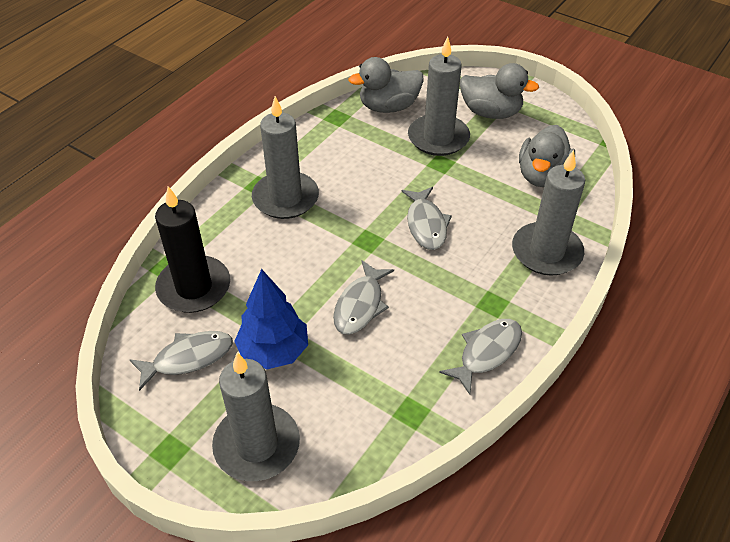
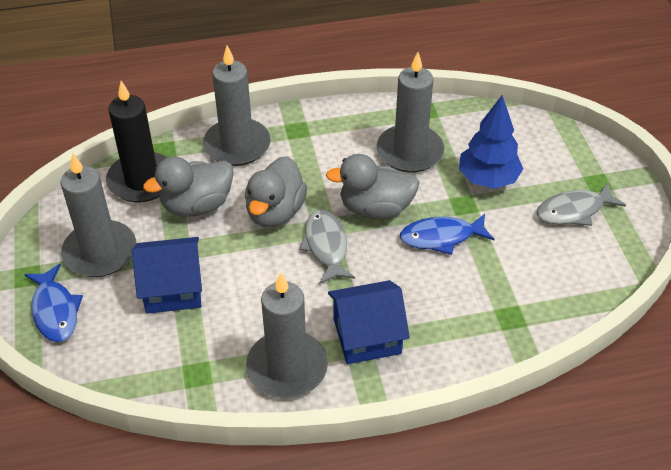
blue fish: 0 -> 2
blue house: 0 -> 2
grey fish: 4 -> 2

